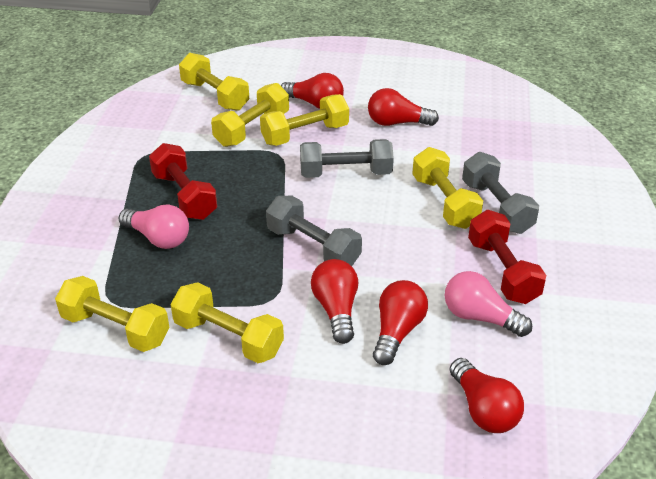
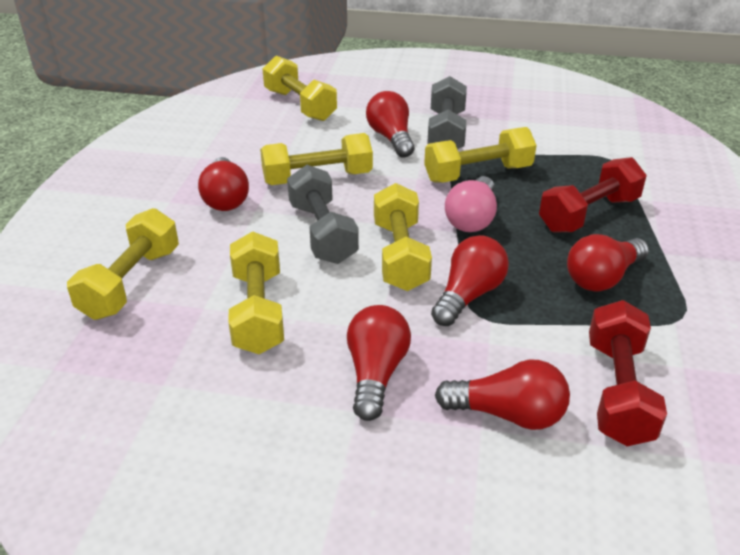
grey dumbbell: 3 -> 2
pink light bulb: 2 -> 1
red light bulb: 5 -> 6

